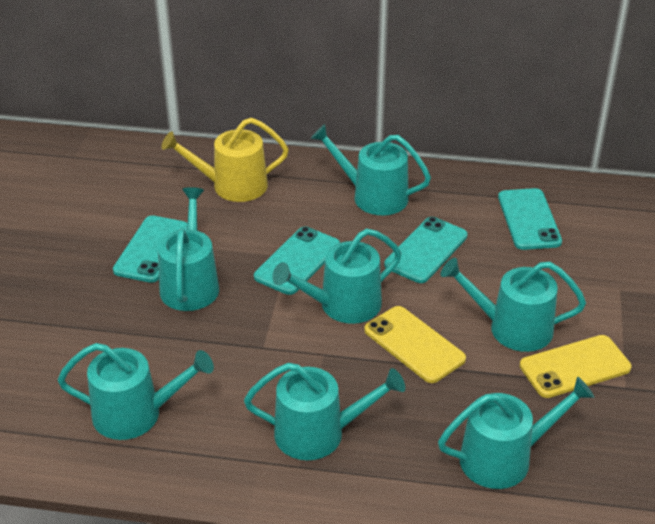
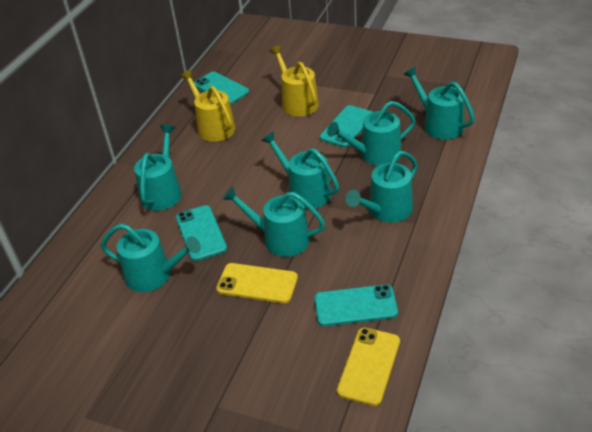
yellow watering can: 1 -> 2

